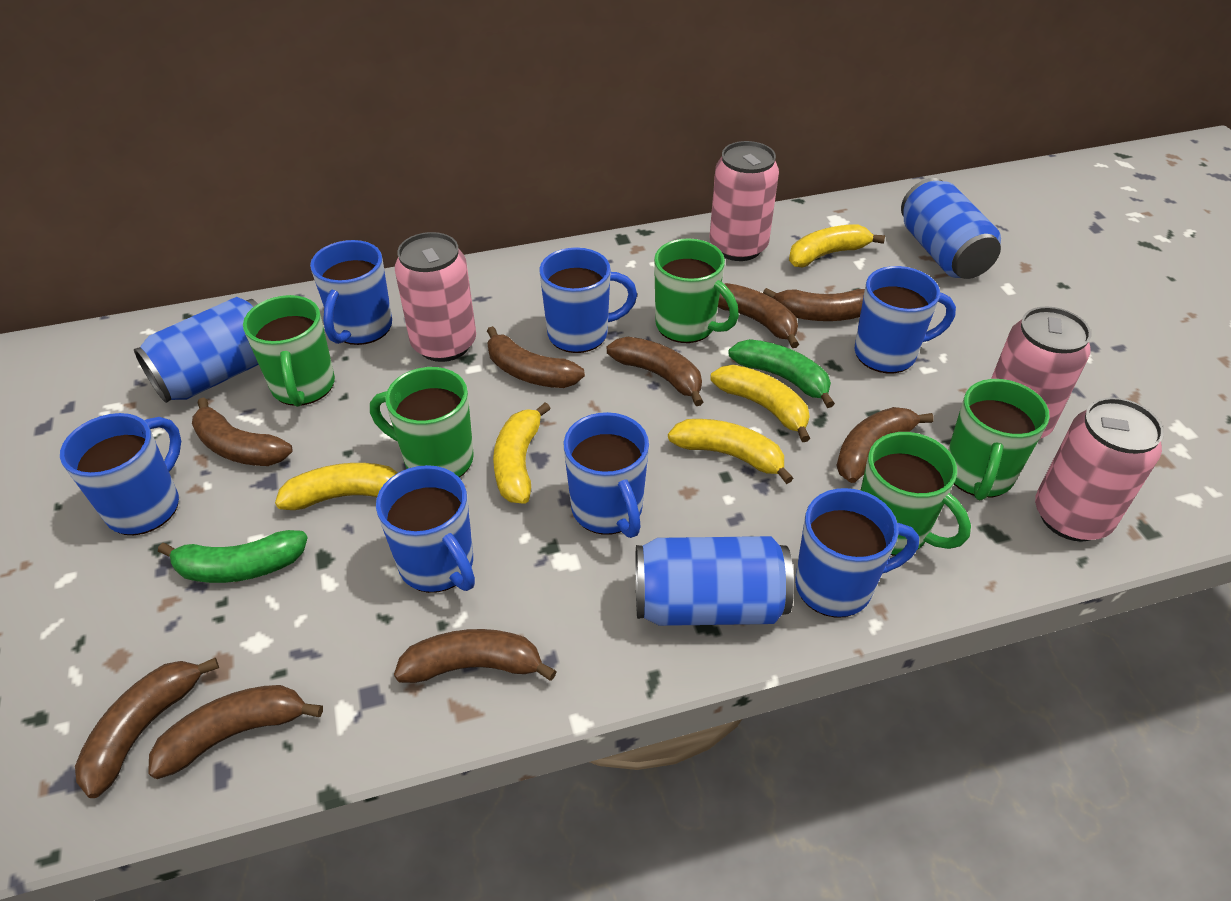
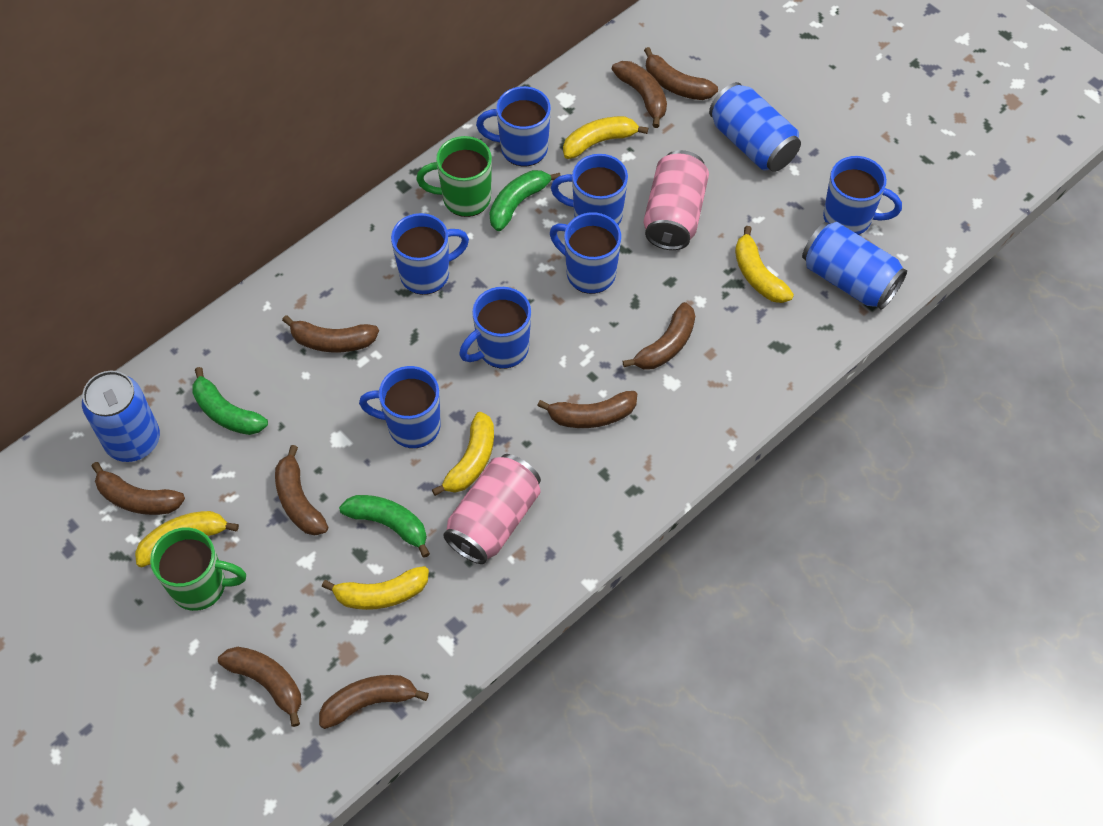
green banana: 2 -> 3
green mug: 5 -> 2
pink can: 4 -> 2

